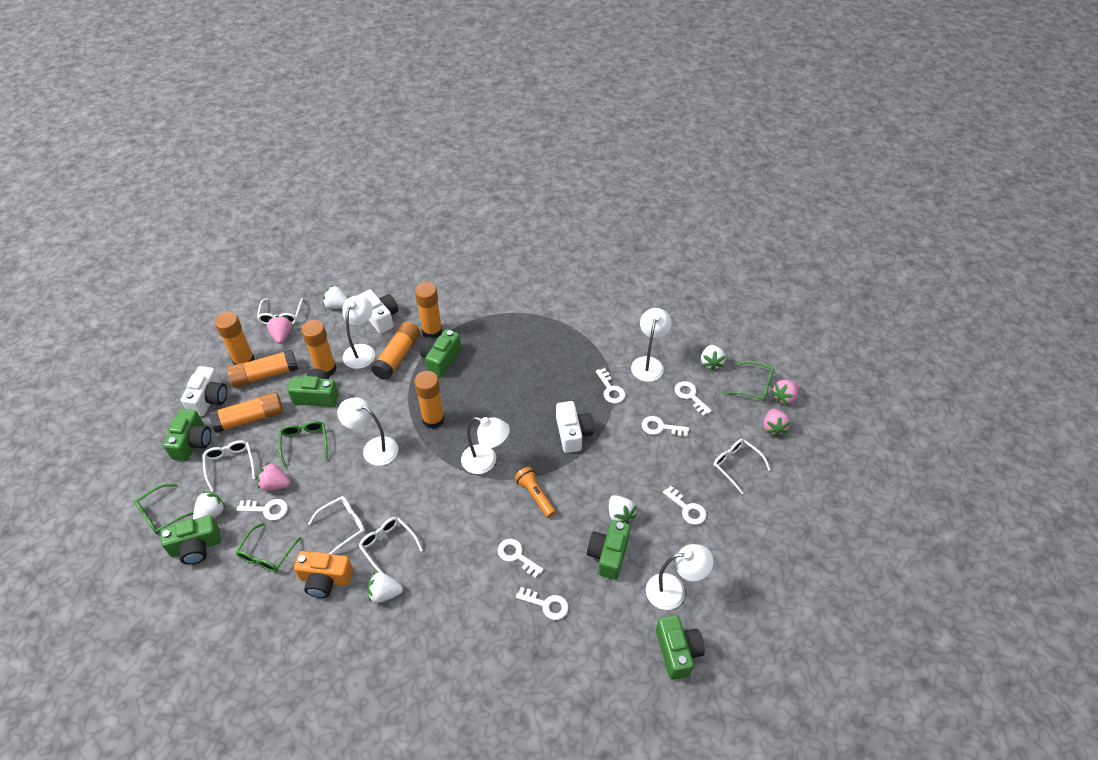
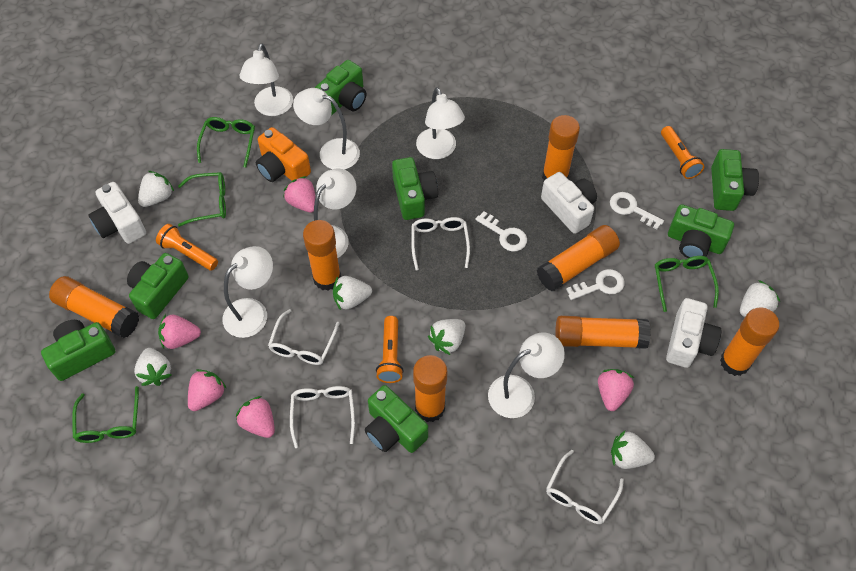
green camera: 6 -> 7
orange flashlight: 1 -> 3
pink strawberry: 4 -> 5
white glasses: 5 -> 4
white key: 7 -> 3
white lamp: 5 -> 6
white strawberry: 5 -> 6

